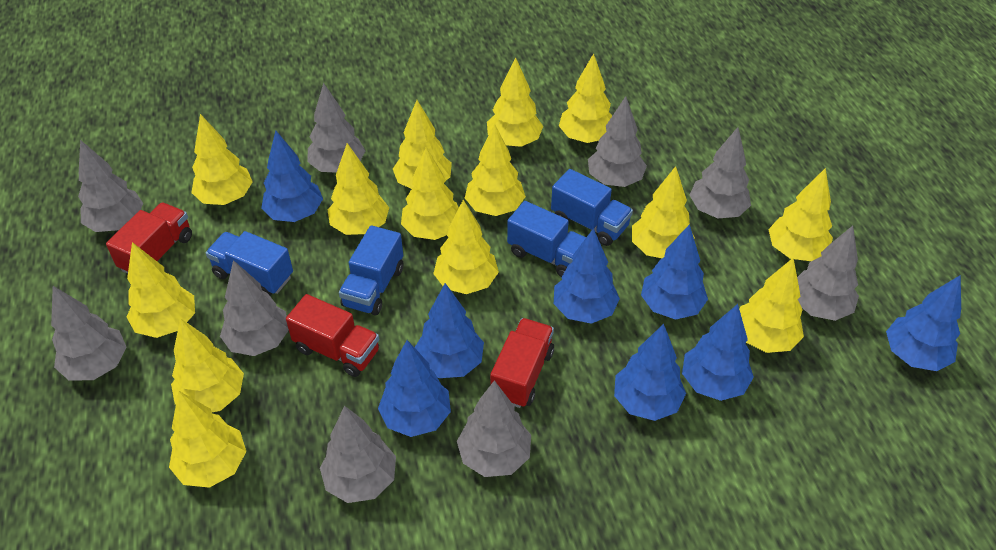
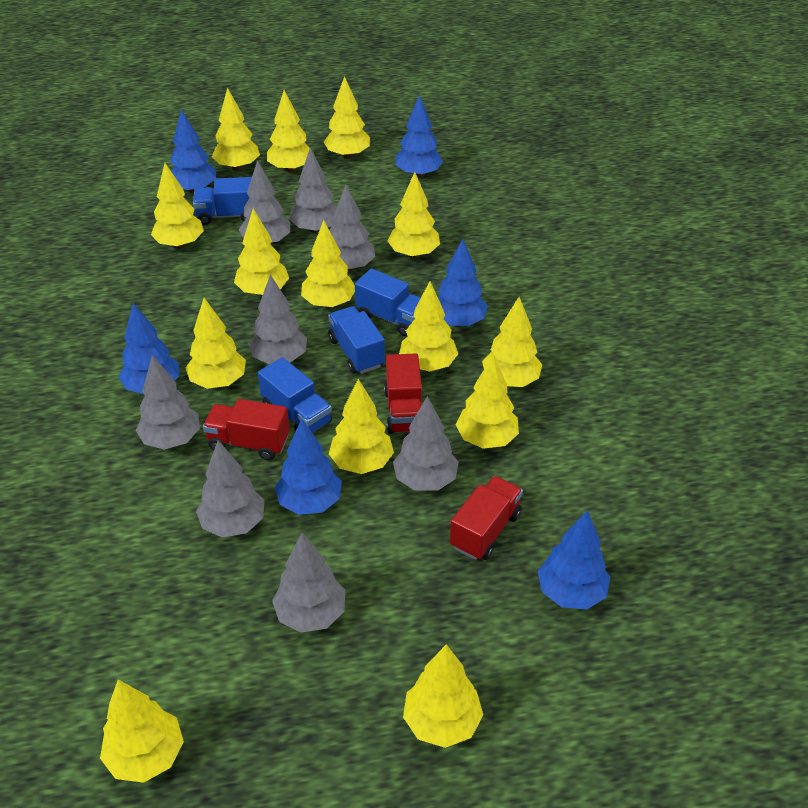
blue tree: 8 -> 6
grey tree: 9 -> 8

